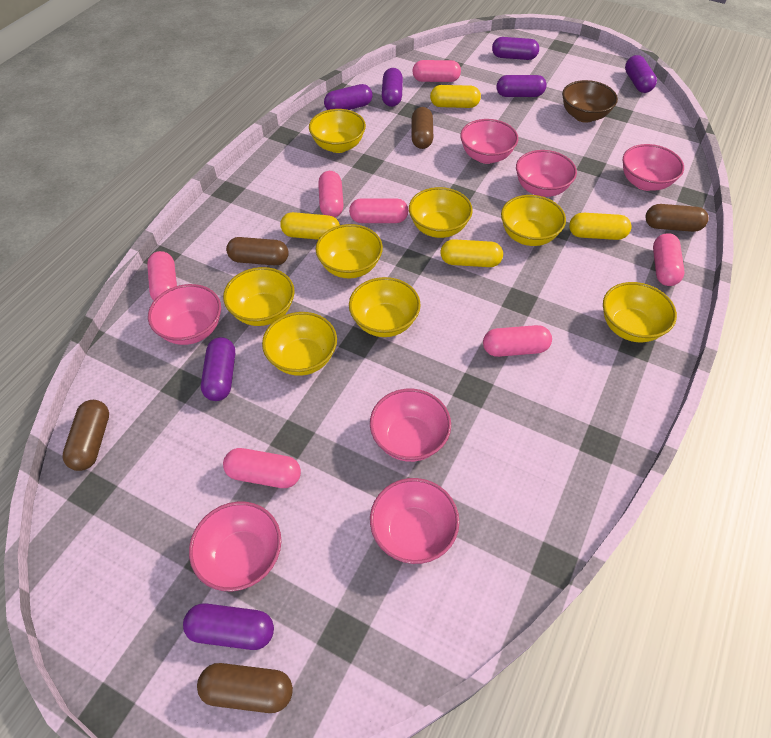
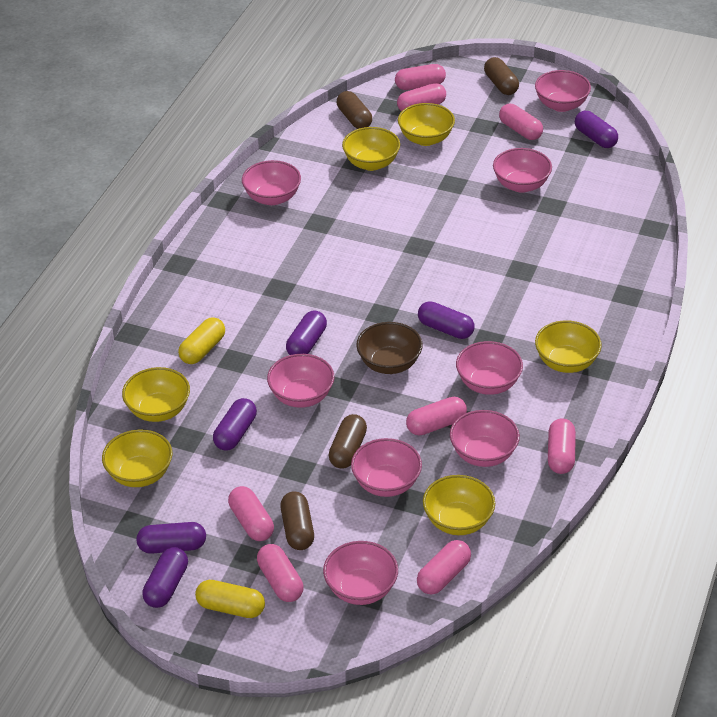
brown capsule: 5 -> 4
pink bowl: 7 -> 8
pink capsule: 7 -> 8
purple capsule: 7 -> 6
yellow bowl: 8 -> 6
yellow capsule: 4 -> 2

